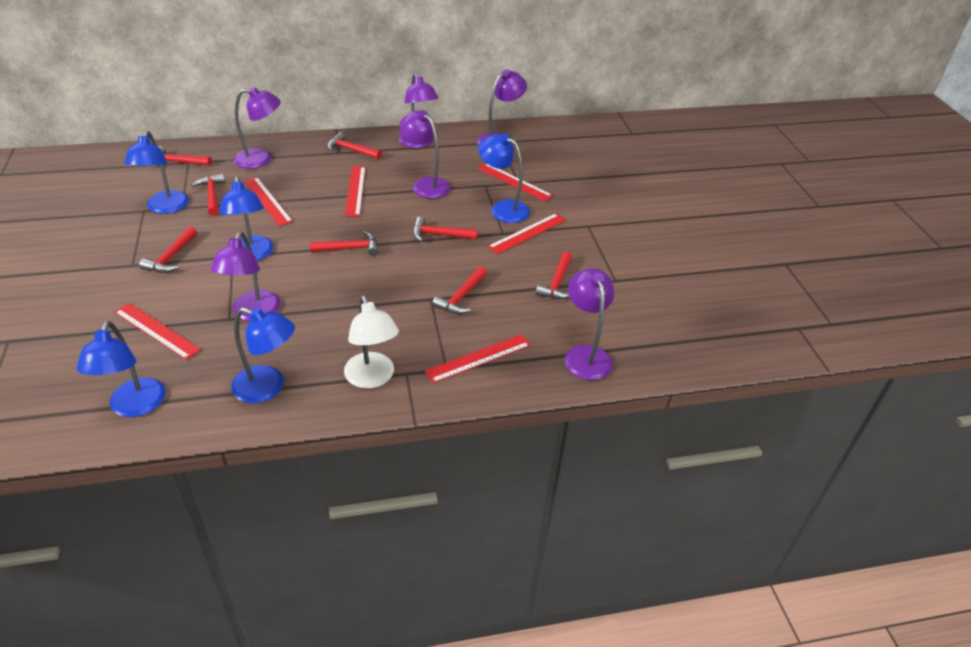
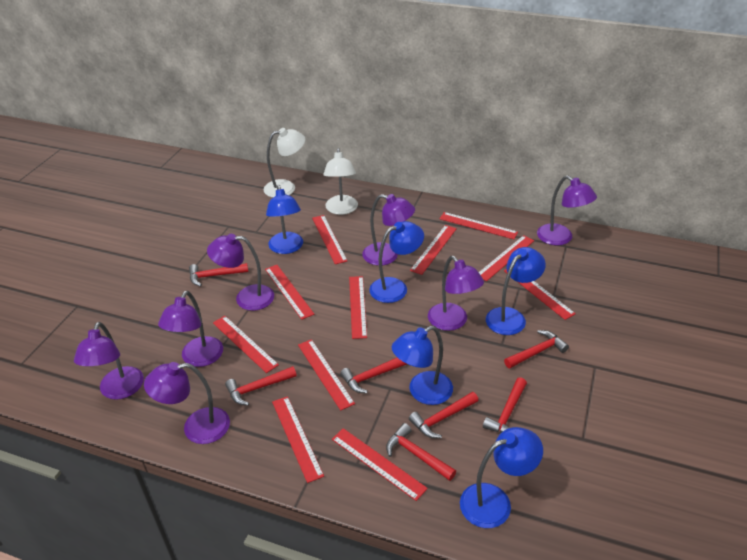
purple lamp: 6 -> 7
red hammer: 8 -> 7
red ruler: 6 -> 11
white lamp: 1 -> 2

